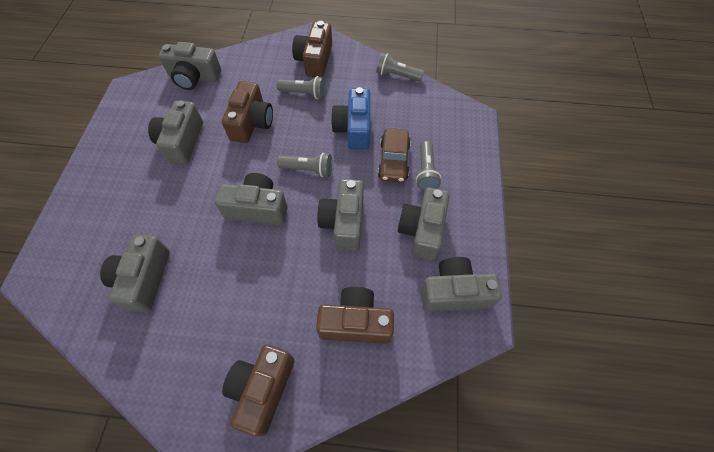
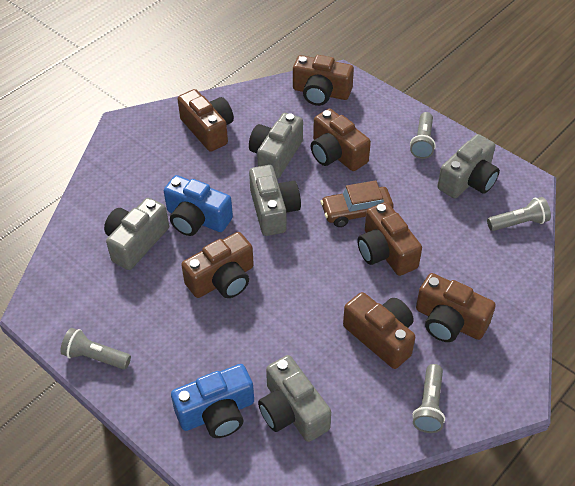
blue camera: 1 -> 2
brown camera: 4 -> 7
grey camera: 7 -> 5

